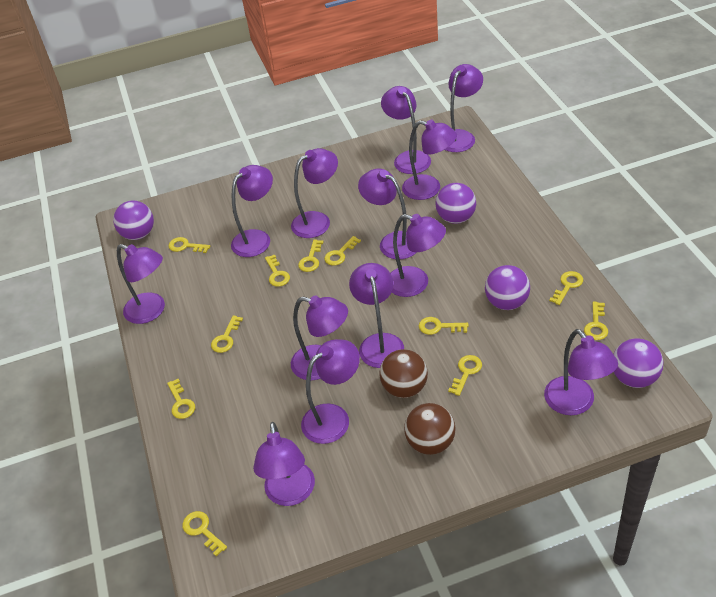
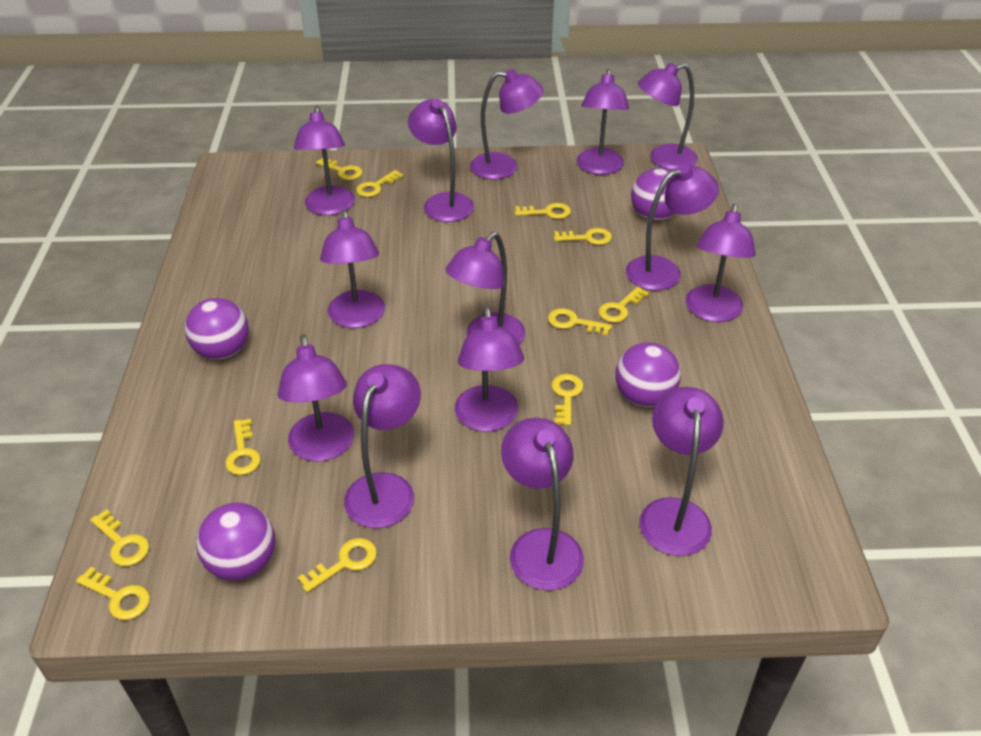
brown ball: 2 -> 0
purple lamp: 13 -> 14

